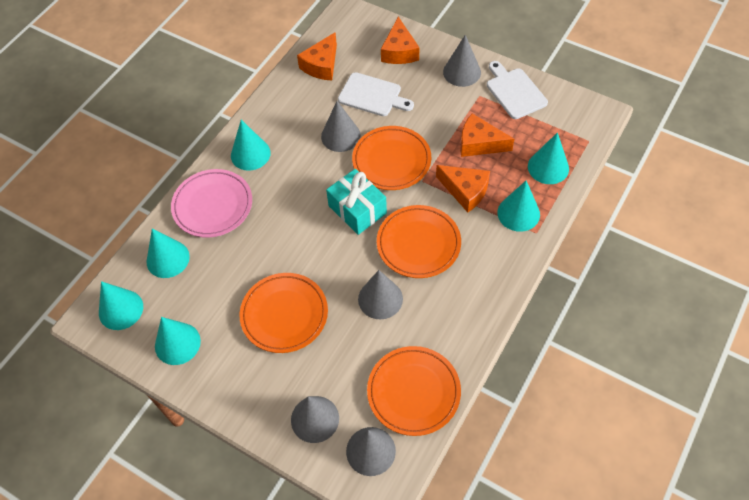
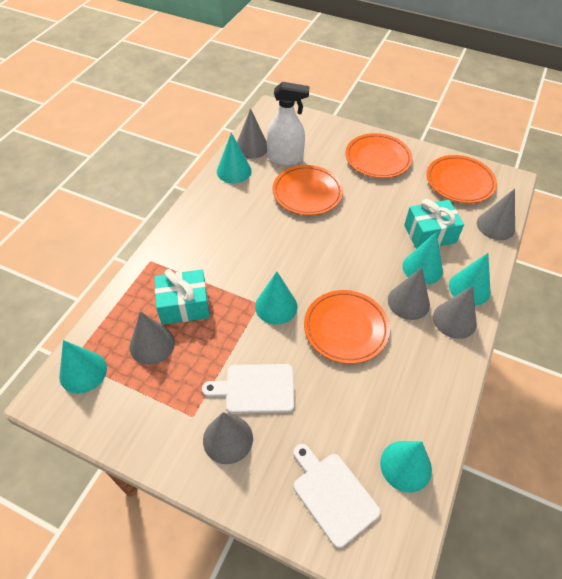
grey cone: 5 -> 6
orange cheese: 4 -> 0
pink plate: 1 -> 0
turquoise gift: 1 -> 2
white spray bottle: 0 -> 1

